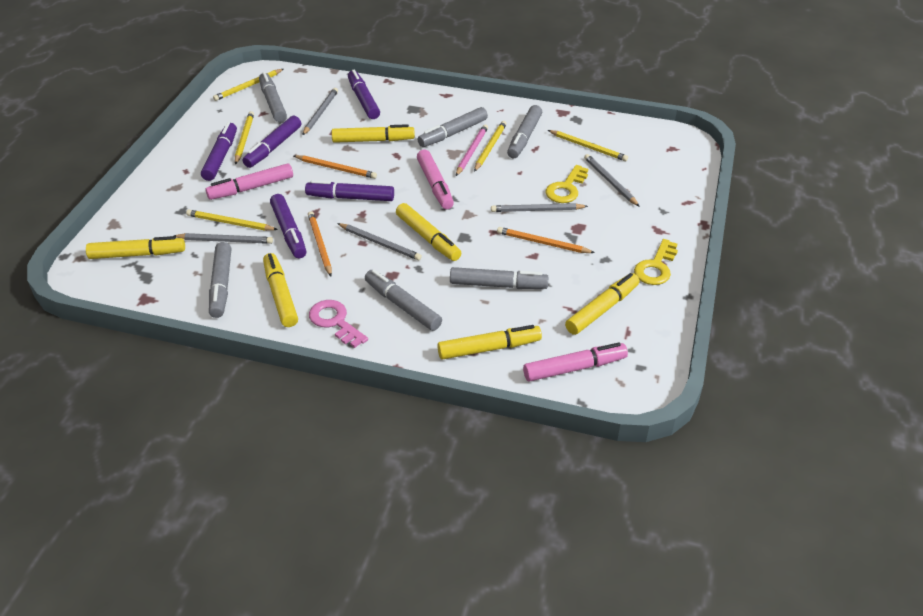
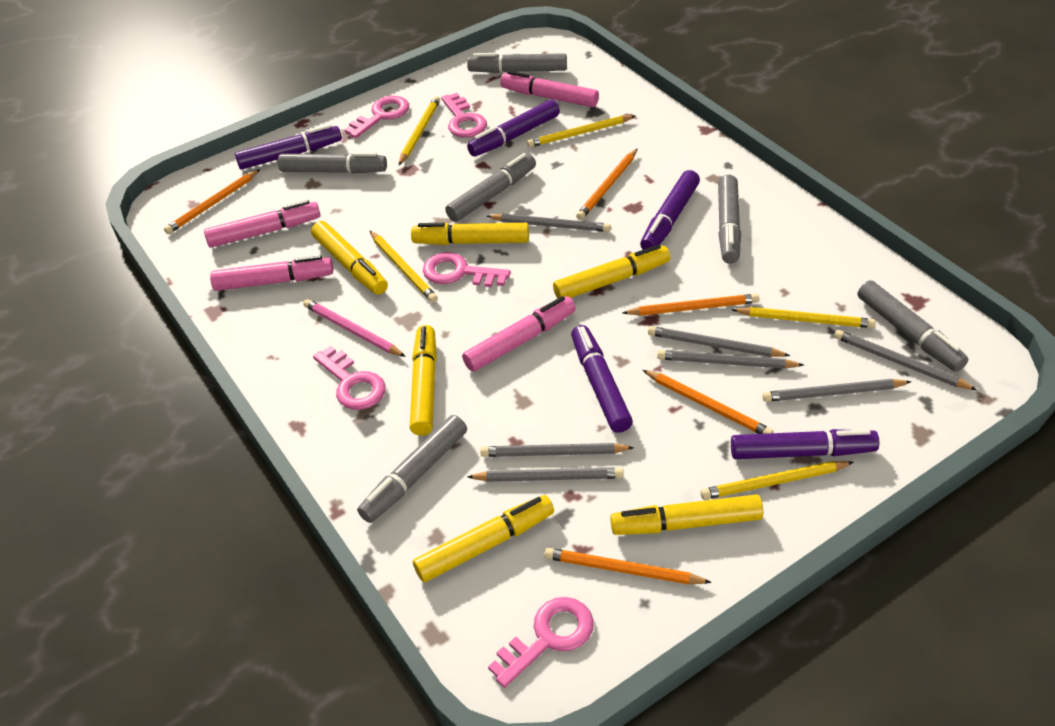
grey pencil: 5 -> 7
orange pencil: 3 -> 5
pink key: 1 -> 5
pink marker: 3 -> 4
yellow key: 2 -> 0

